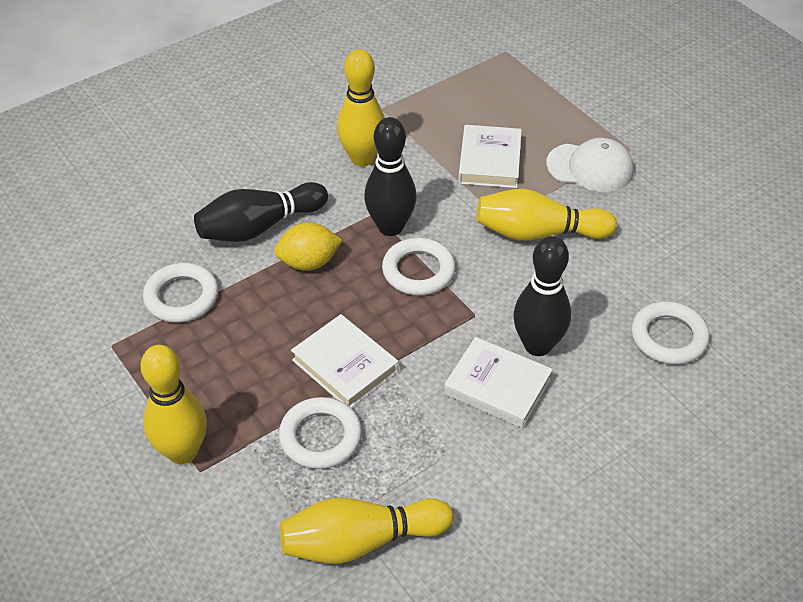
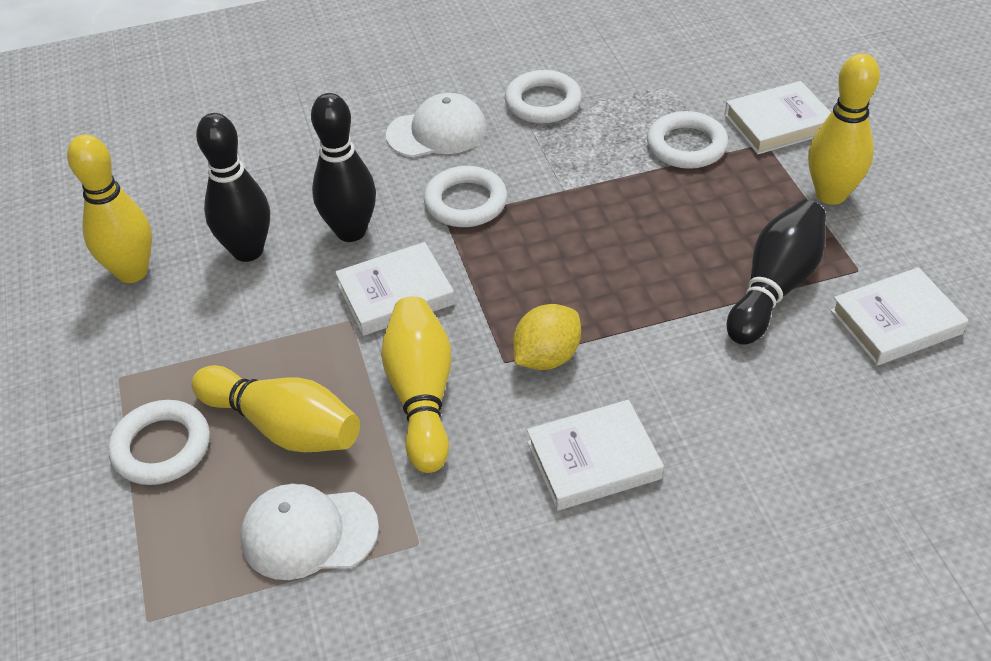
white book: 3 -> 4
white cap: 1 -> 2

